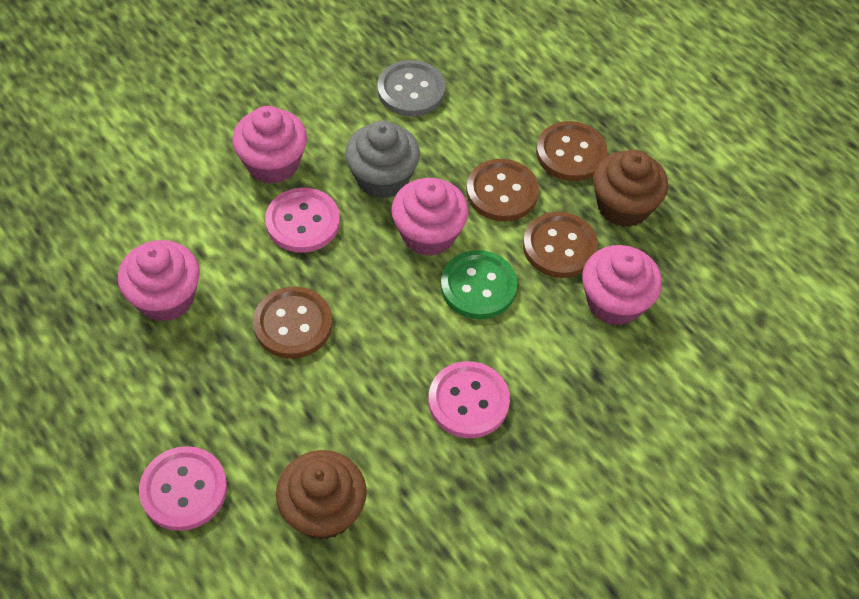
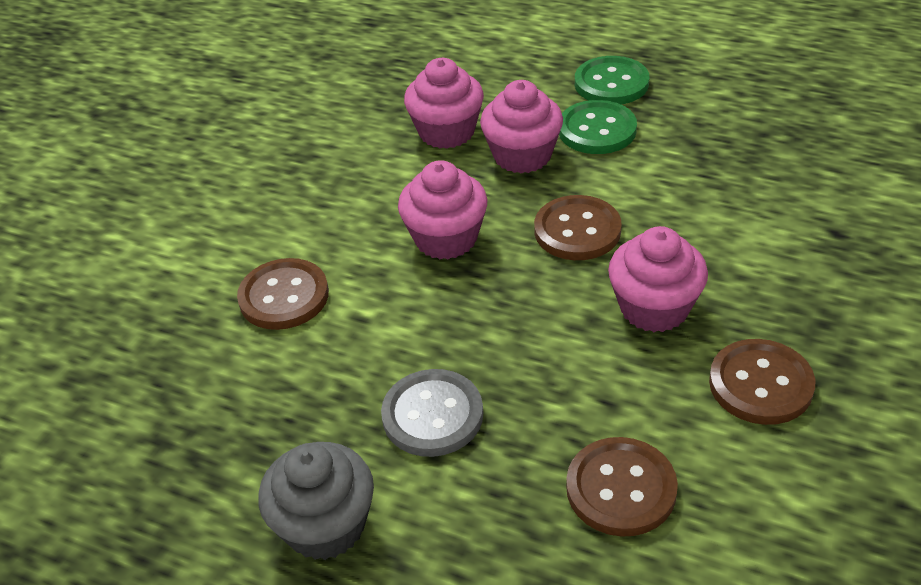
brown cupcake: 2 -> 0
green button: 1 -> 2
pink button: 3 -> 0

